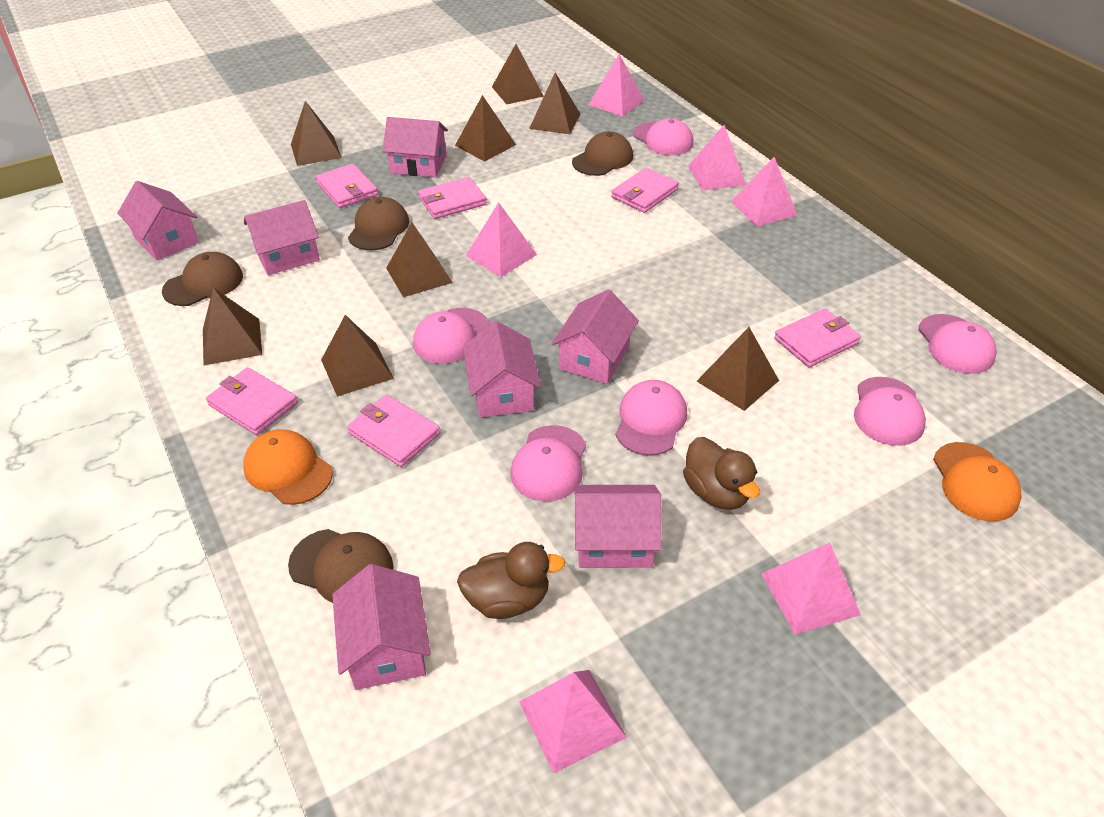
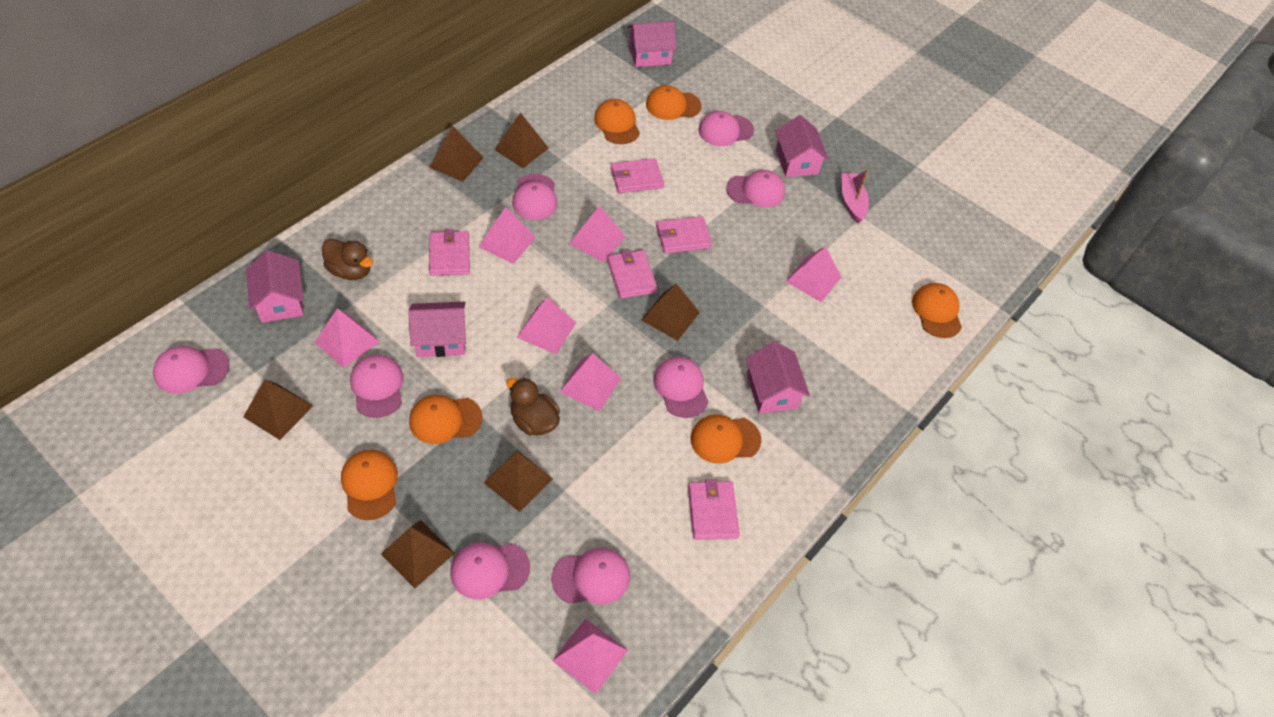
brown cap: 4 -> 0
brown pyramid: 8 -> 6
orange cap: 2 -> 6
pink boat: 0 -> 1
pink cap: 6 -> 8
pink house: 7 -> 5
pink pyramid: 6 -> 7
pink wallet: 6 -> 5

